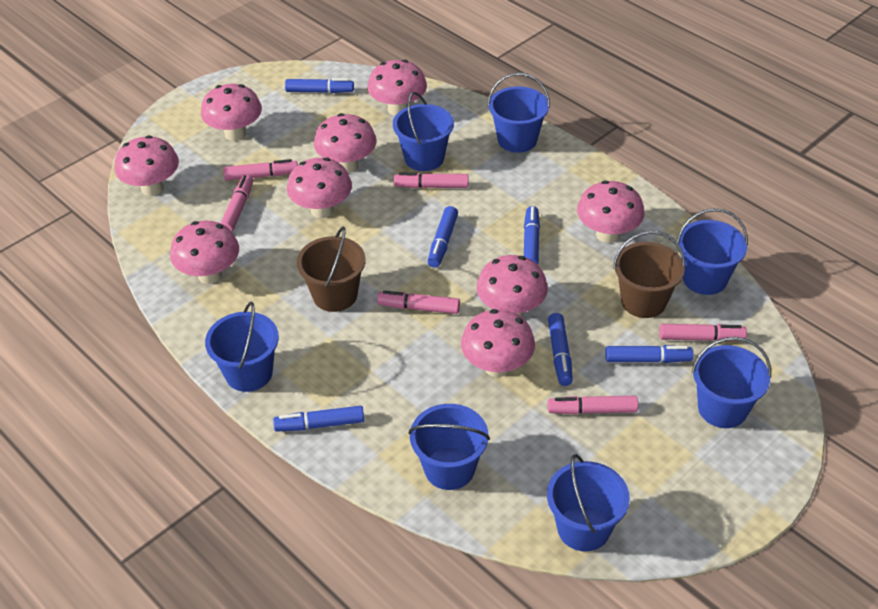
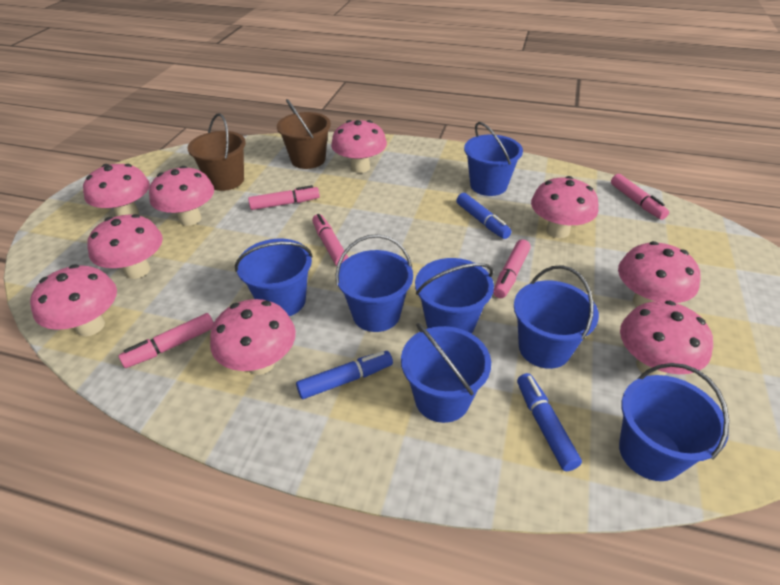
blue marker: 6 -> 3
pink marker: 6 -> 5

